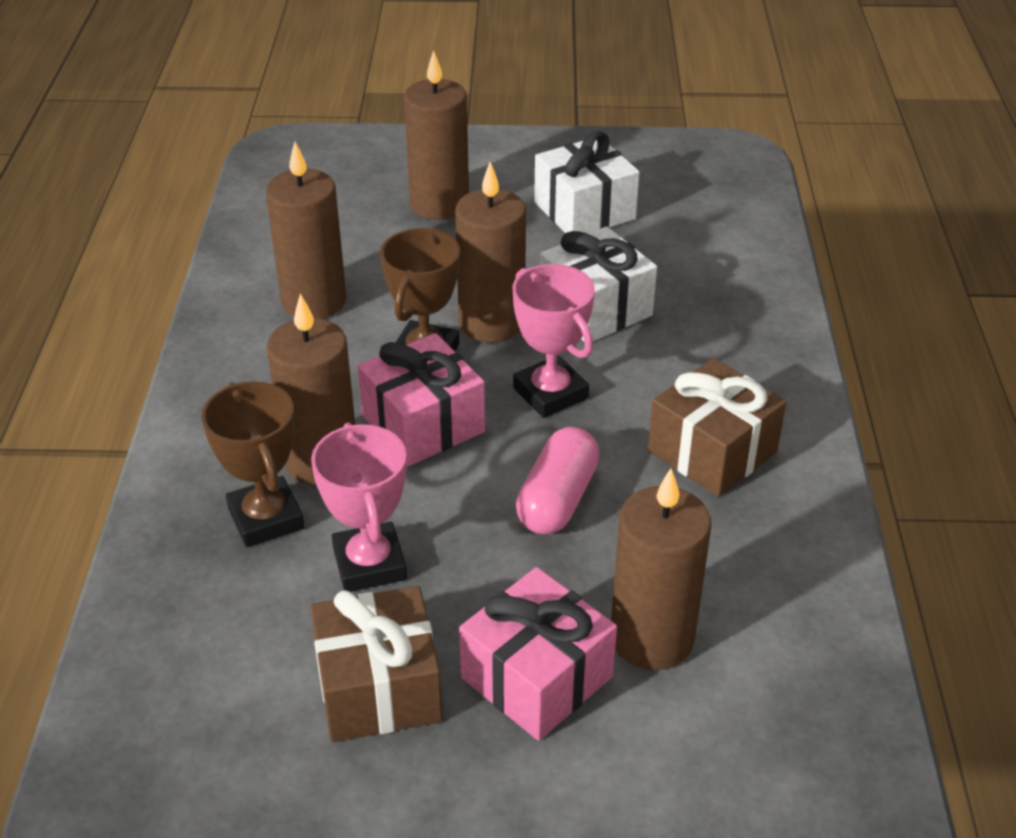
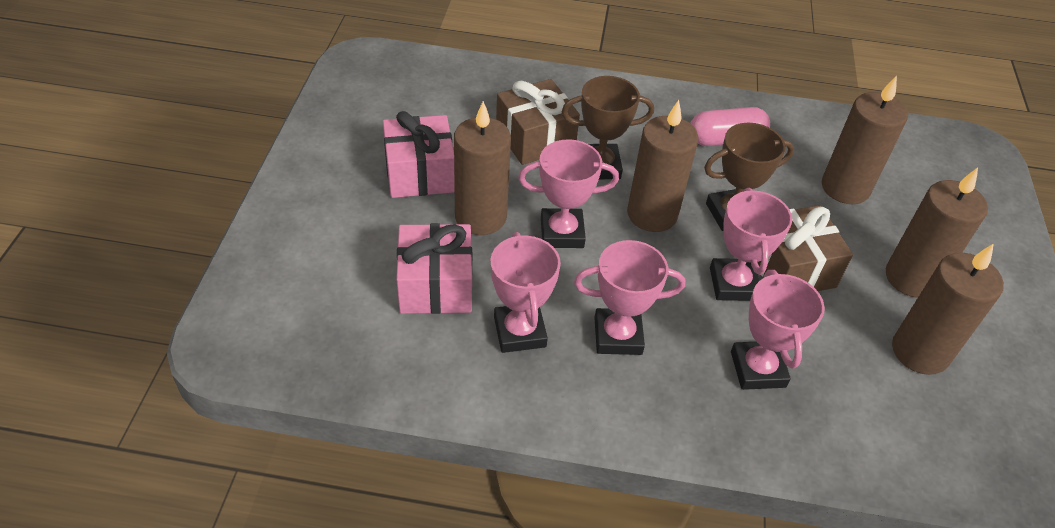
pink trophy: 2 -> 5
white gift: 2 -> 0

